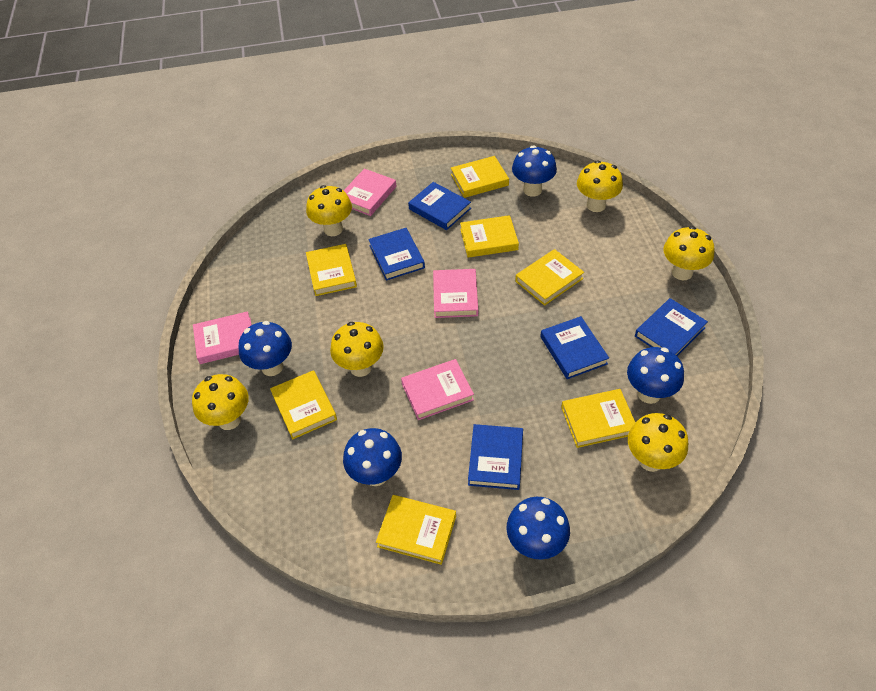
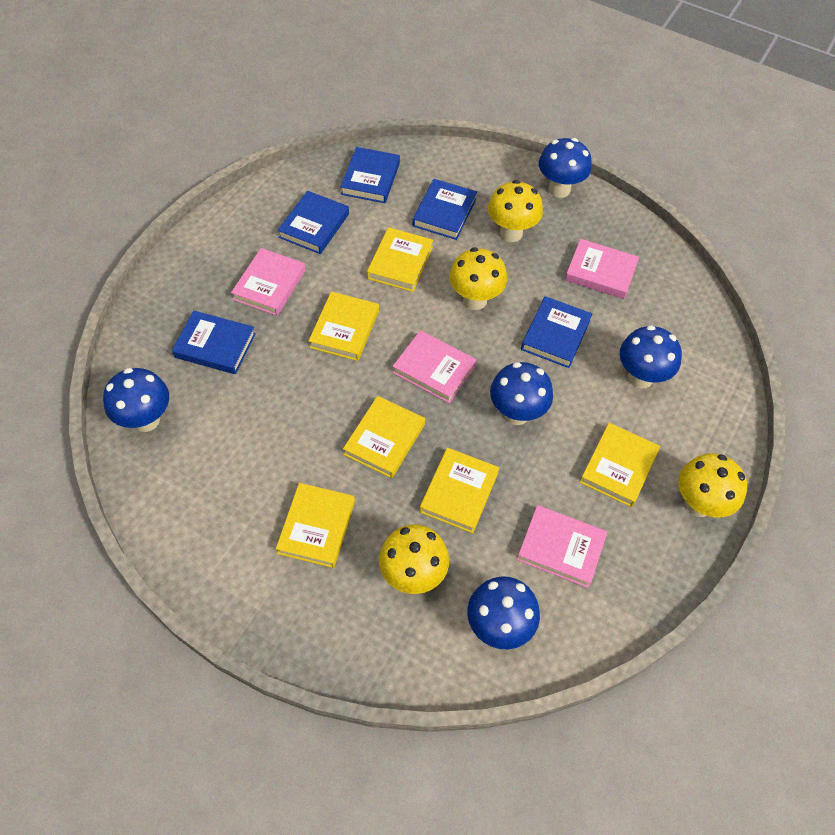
yellow book: 7 -> 6
yellow mushroom: 6 -> 4

